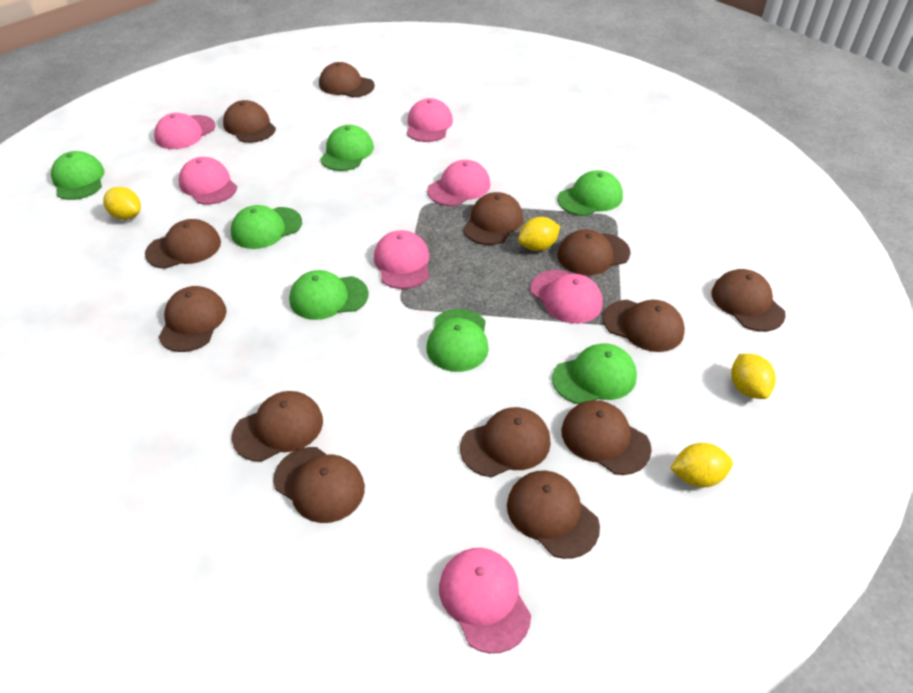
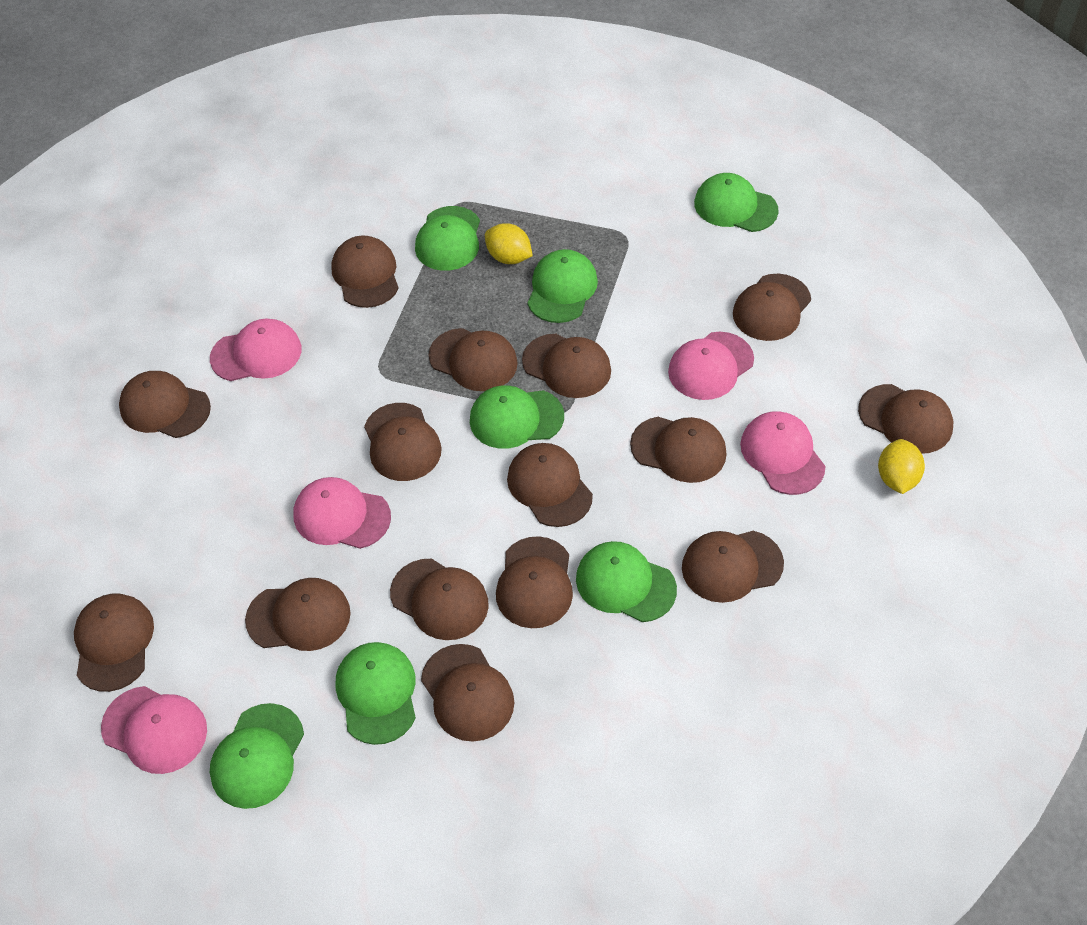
brown cap: 13 -> 15
pink cap: 7 -> 5
yellow lemon: 4 -> 2

